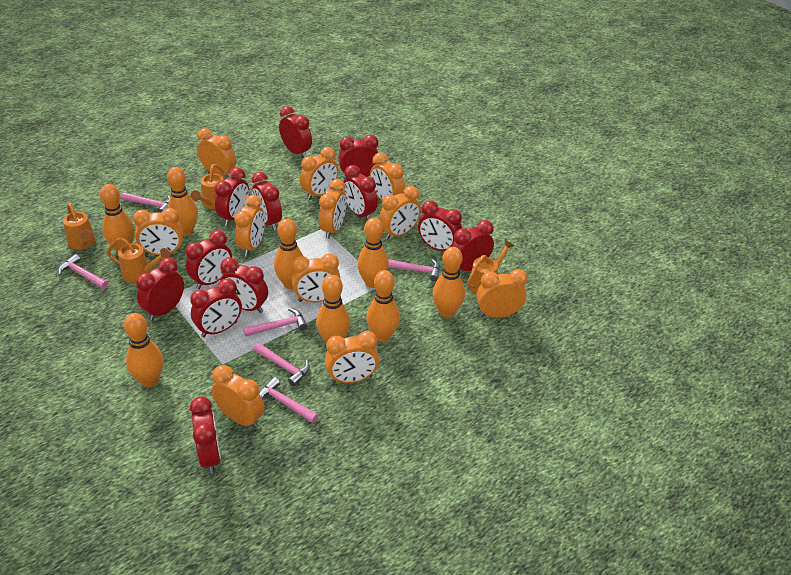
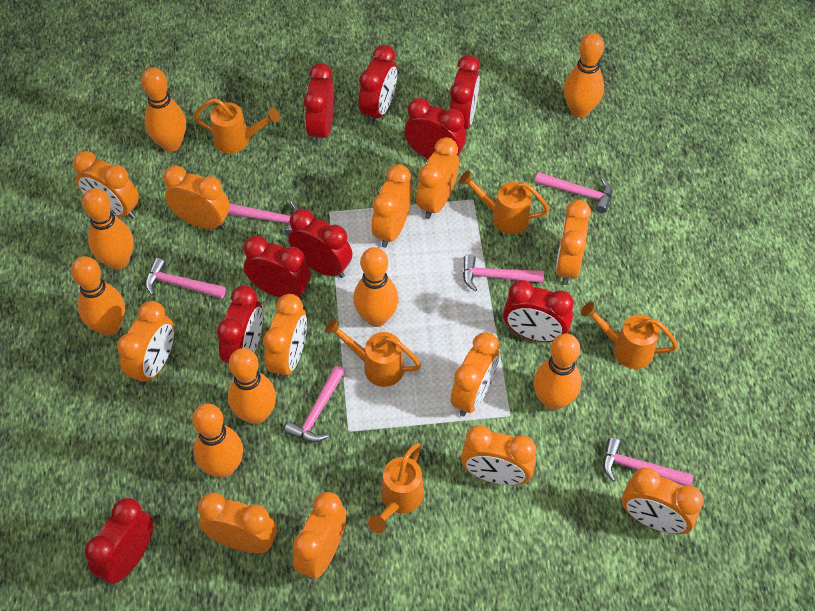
orange clock: 11 -> 12
orange watering can: 4 -> 5
red clock: 12 -> 9

